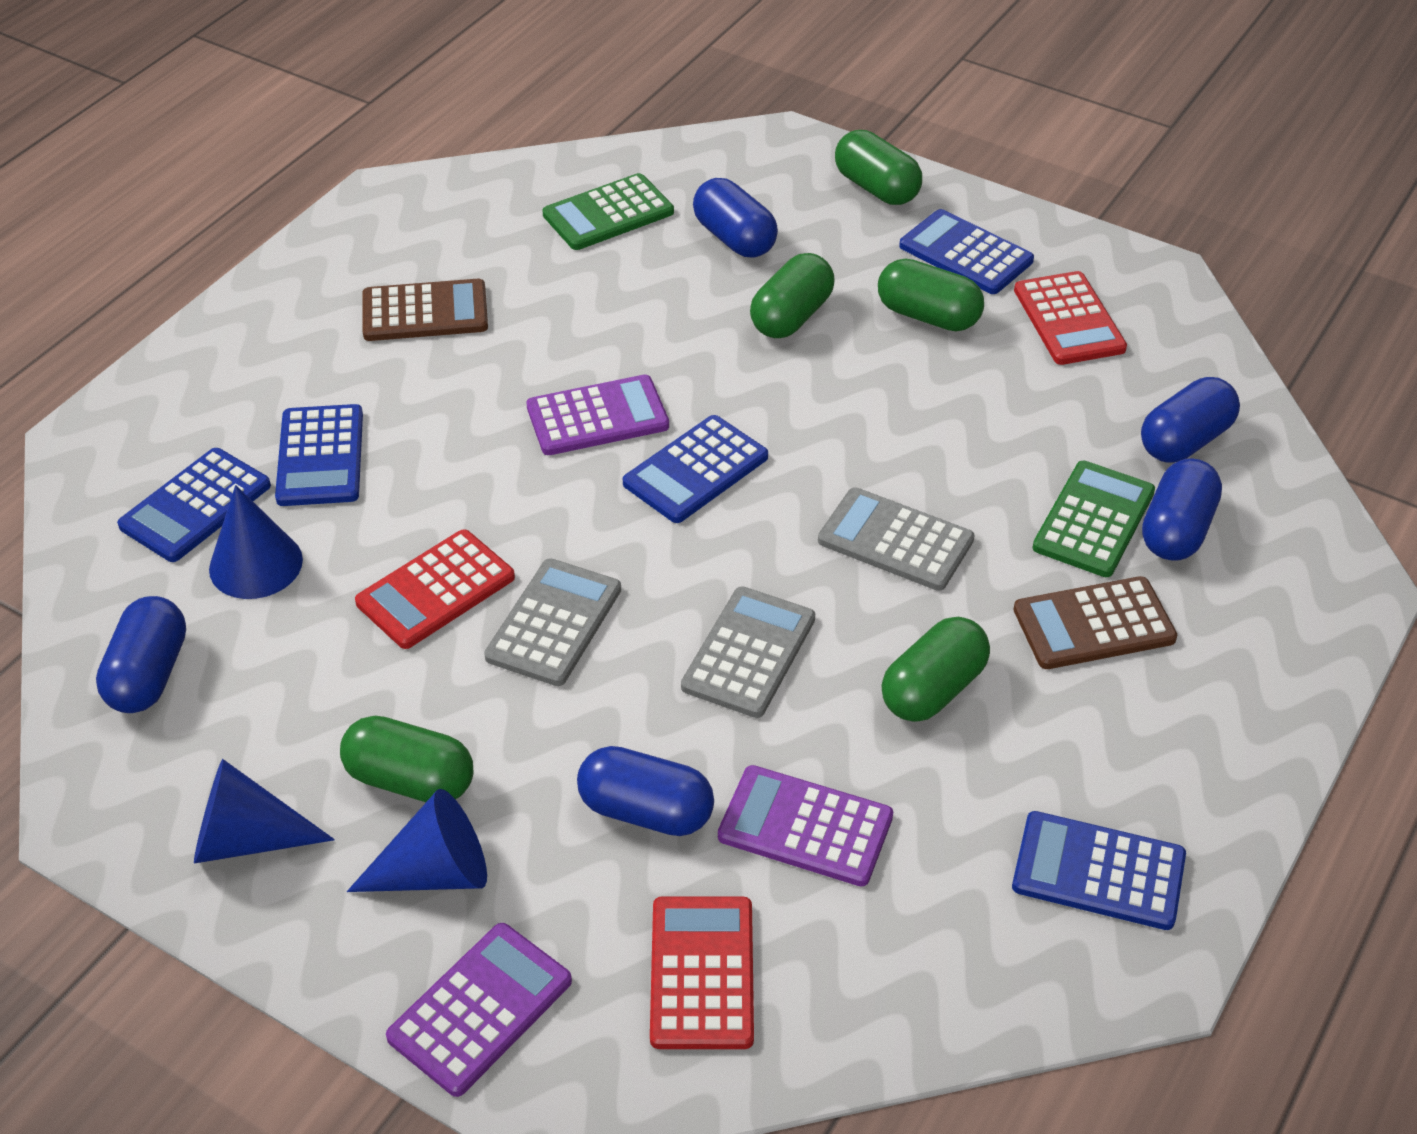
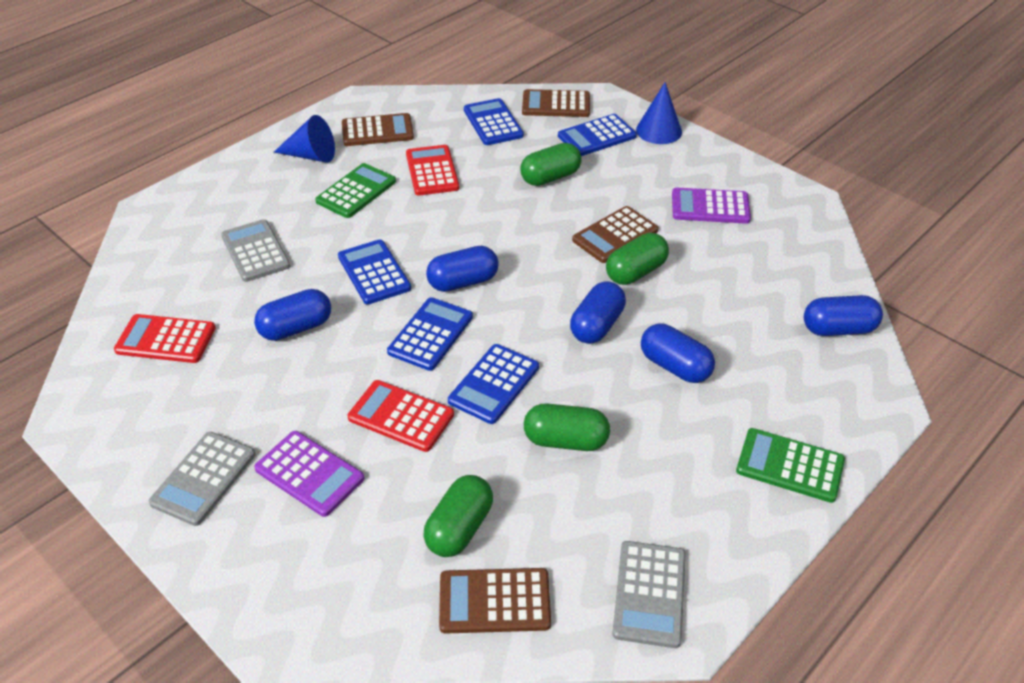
blue cone: 3 -> 2
brown calculator: 2 -> 4
green capsule: 5 -> 4
purple calculator: 3 -> 2

